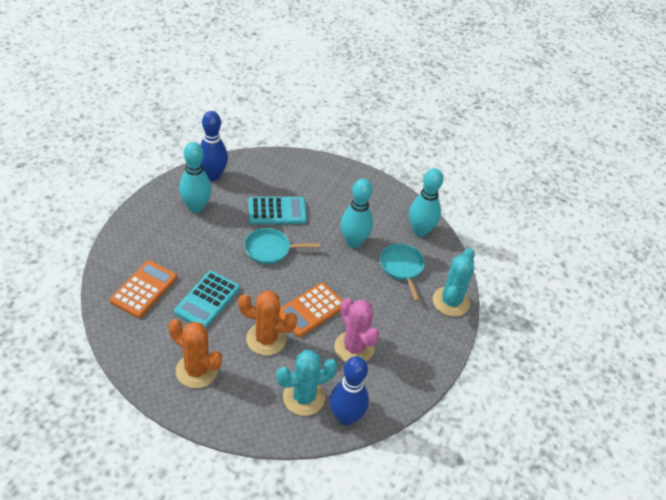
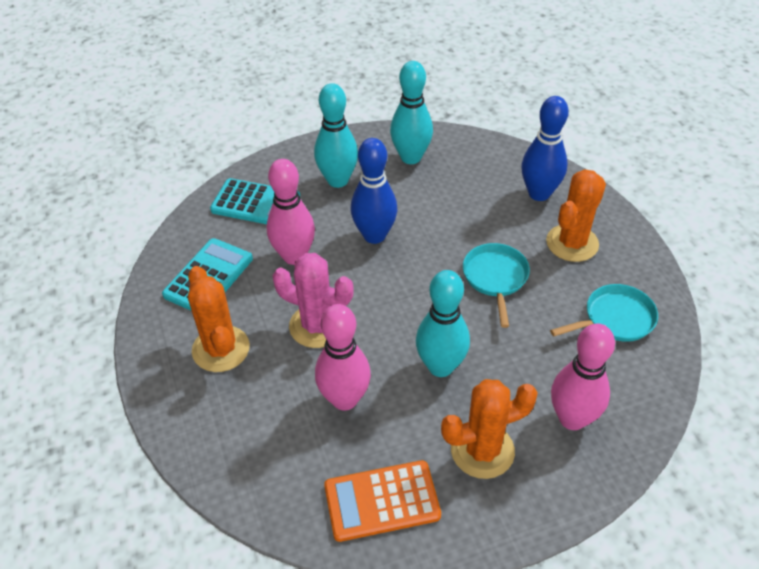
orange cactus: 2 -> 3
orange calculator: 2 -> 1
pink bowling pin: 0 -> 3
turquoise cactus: 2 -> 0

